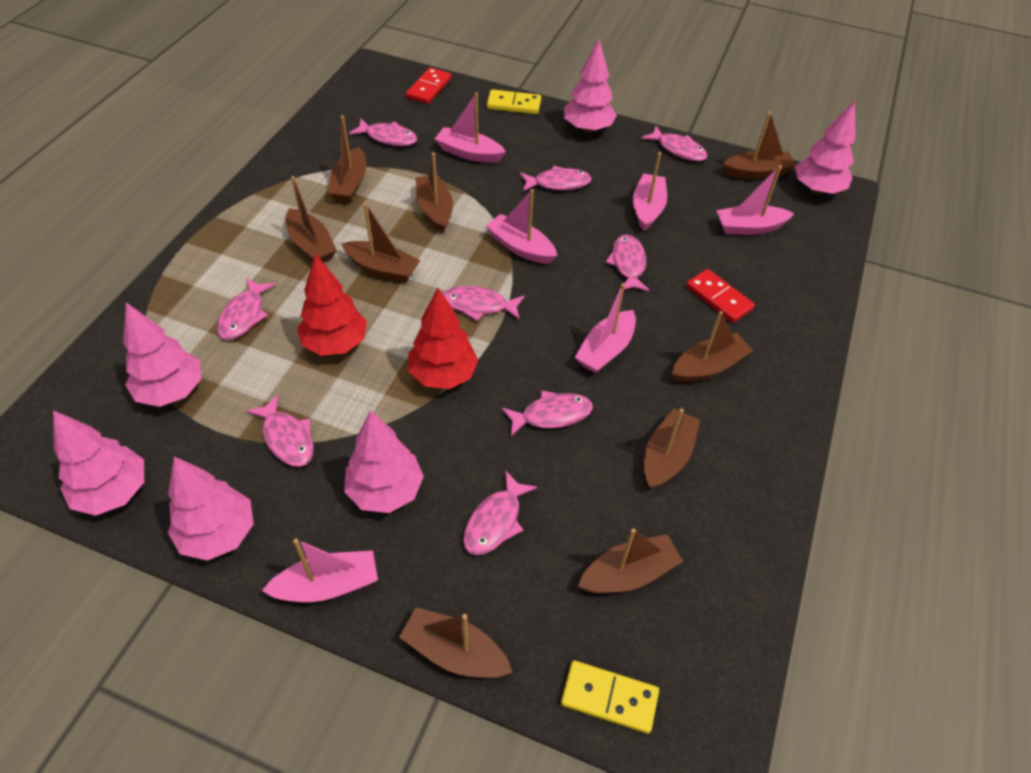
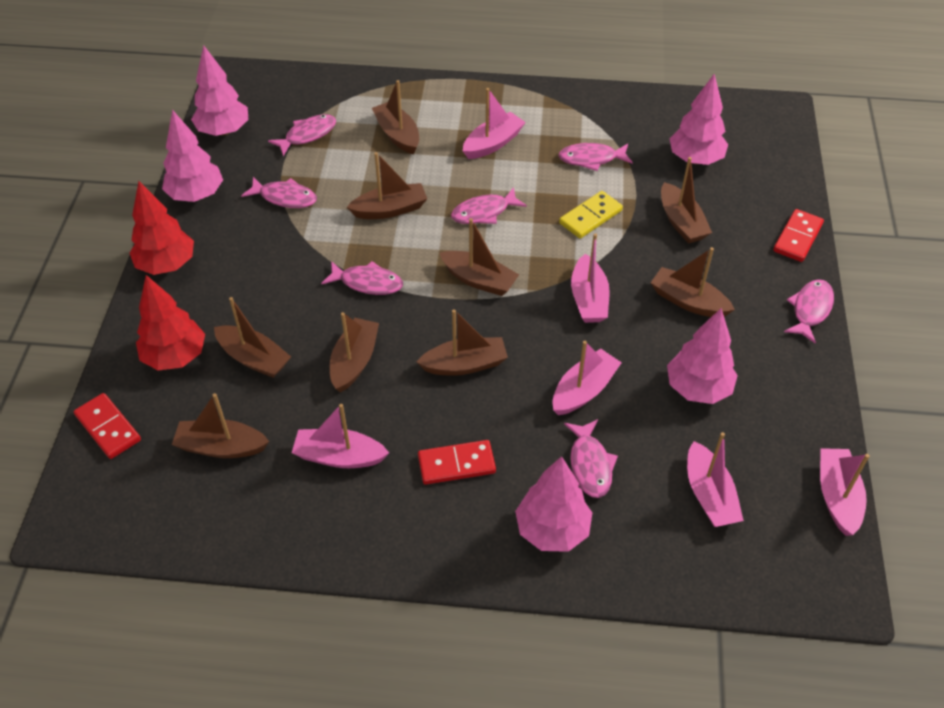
pink fish: 9 -> 7
pink tree: 6 -> 5
red domino: 2 -> 3
yellow domino: 2 -> 1

